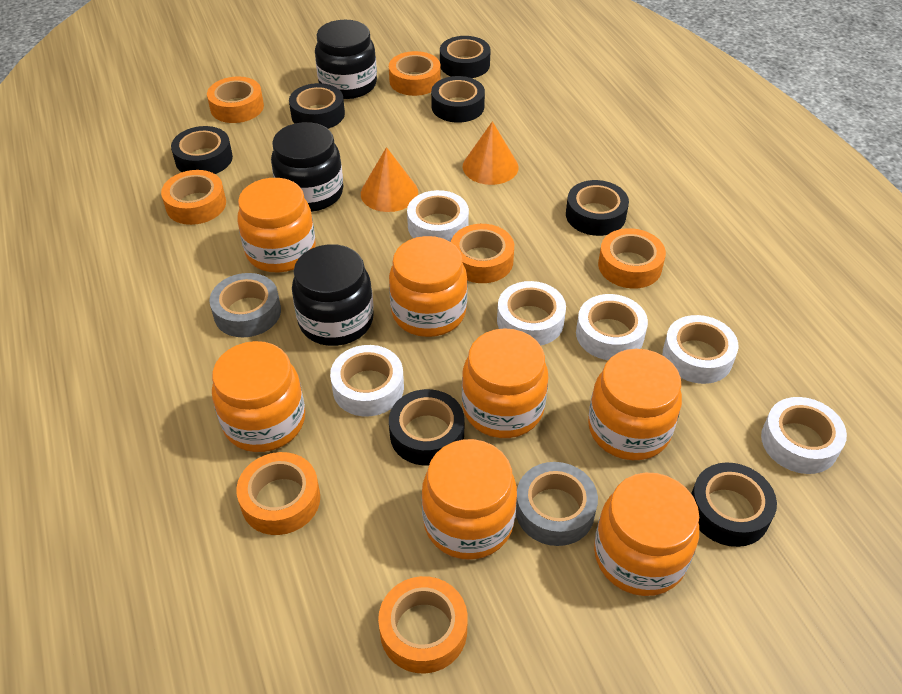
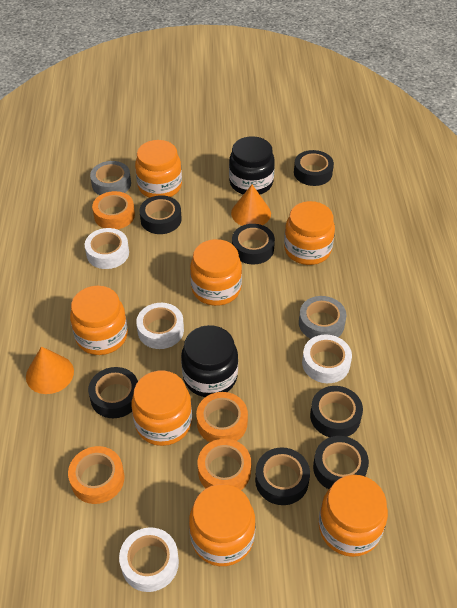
black jar: 3 -> 2
orange tape: 7 -> 4
white tape: 6 -> 4

